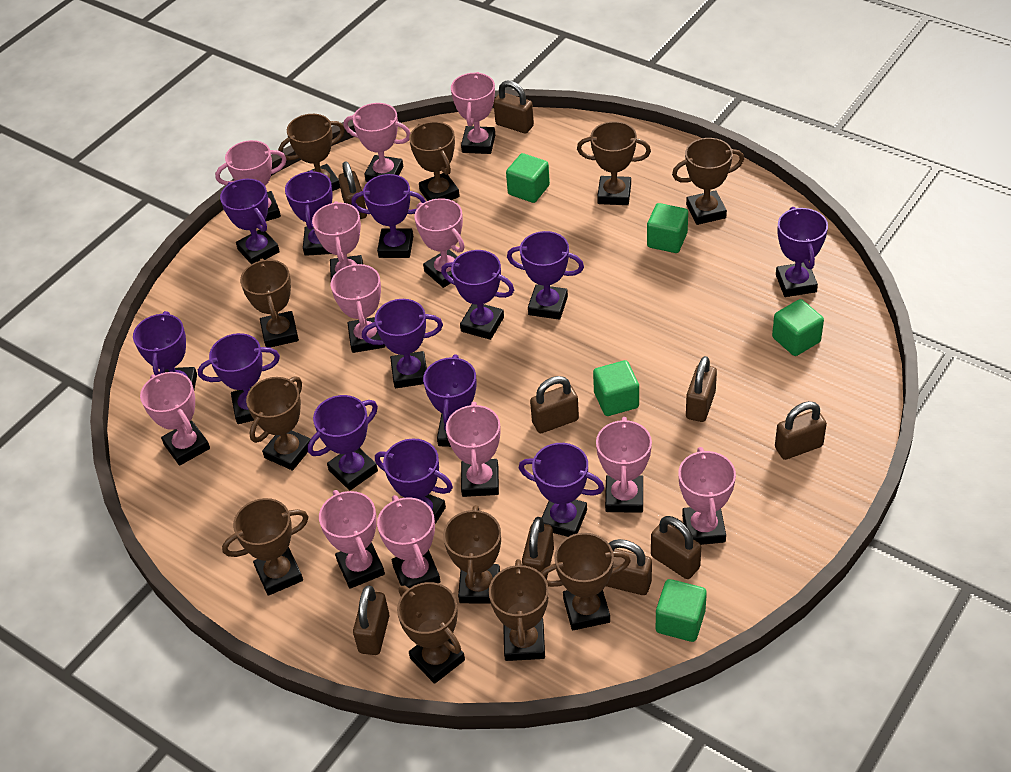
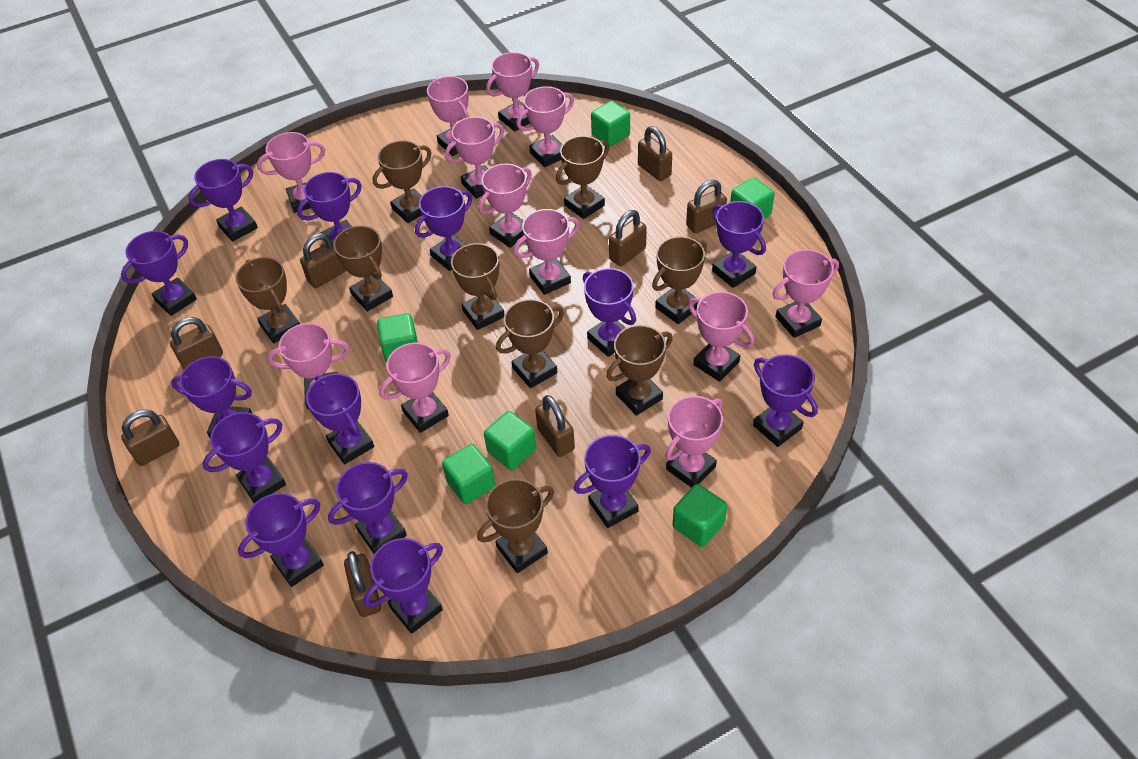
brown padlock: 9 -> 8
brown trophy: 11 -> 9
green cube: 5 -> 6
purple trophy: 13 -> 14

